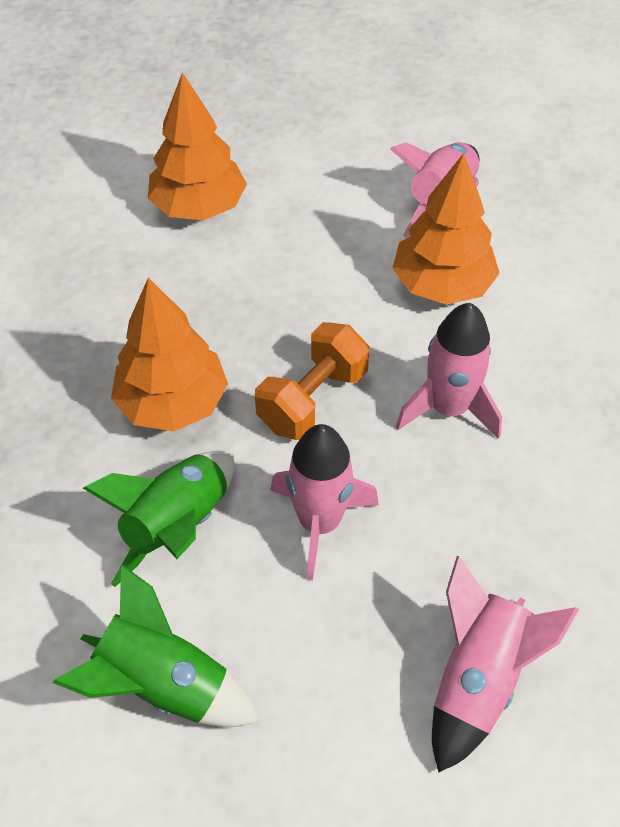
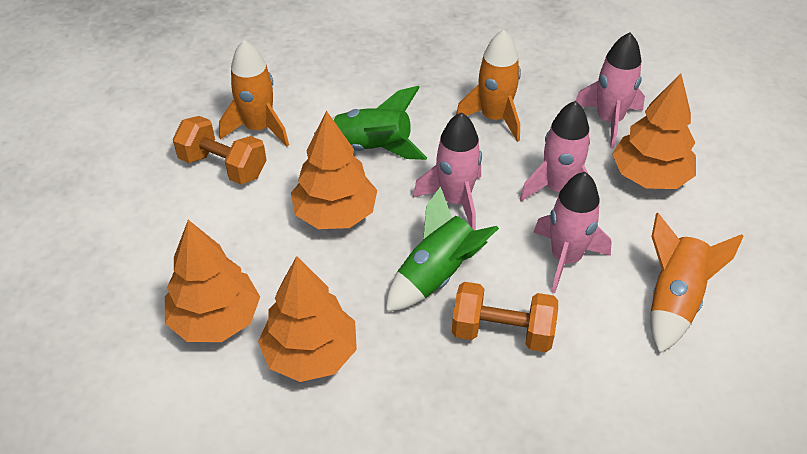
orange dumbbell: 1 -> 2
orange rocket: 0 -> 3
orange tree: 3 -> 4

